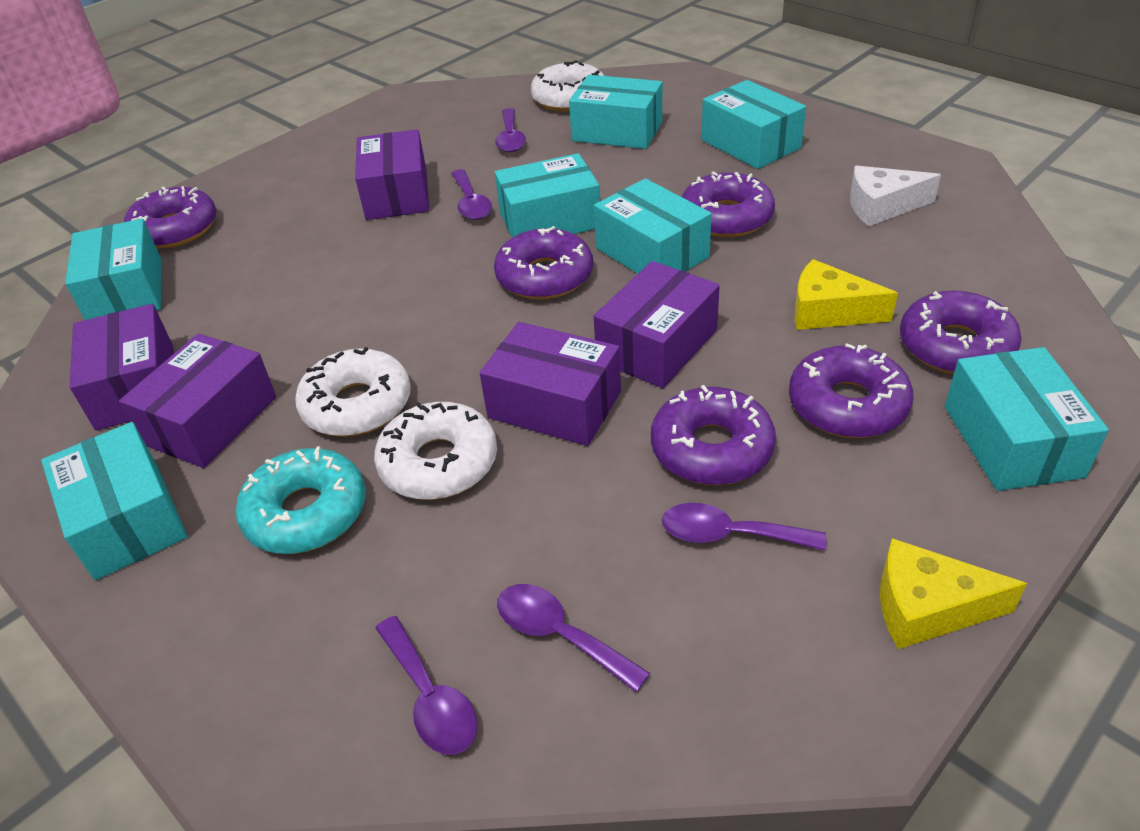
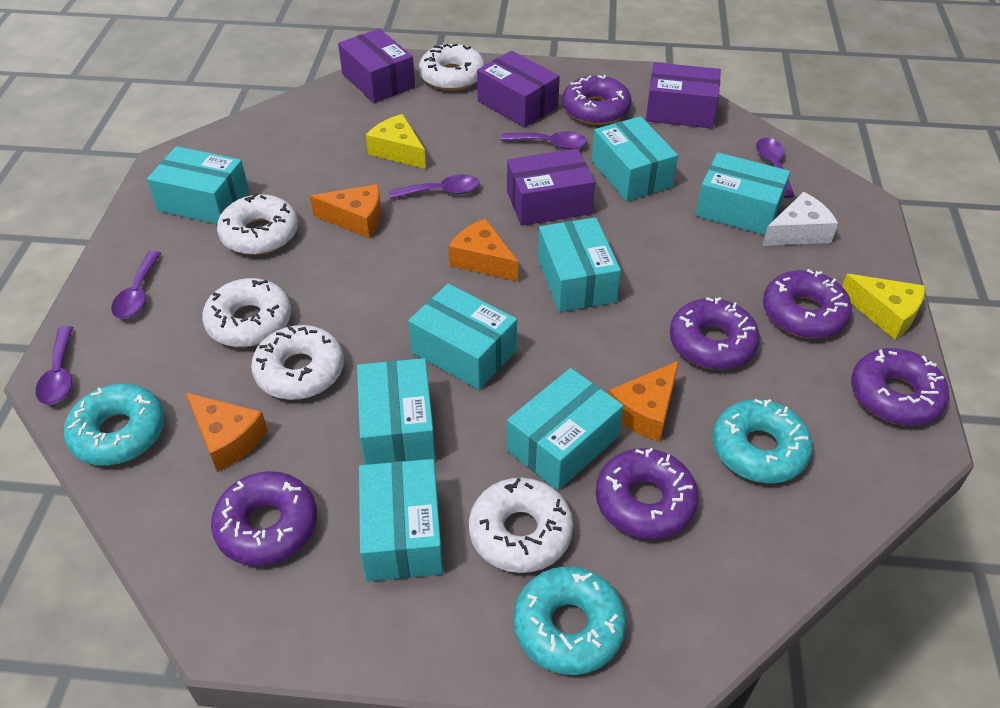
orange cheese: 0 -> 4
purple box: 5 -> 4
turquoise box: 7 -> 8
turquoise donut: 1 -> 3
white donut: 3 -> 5

